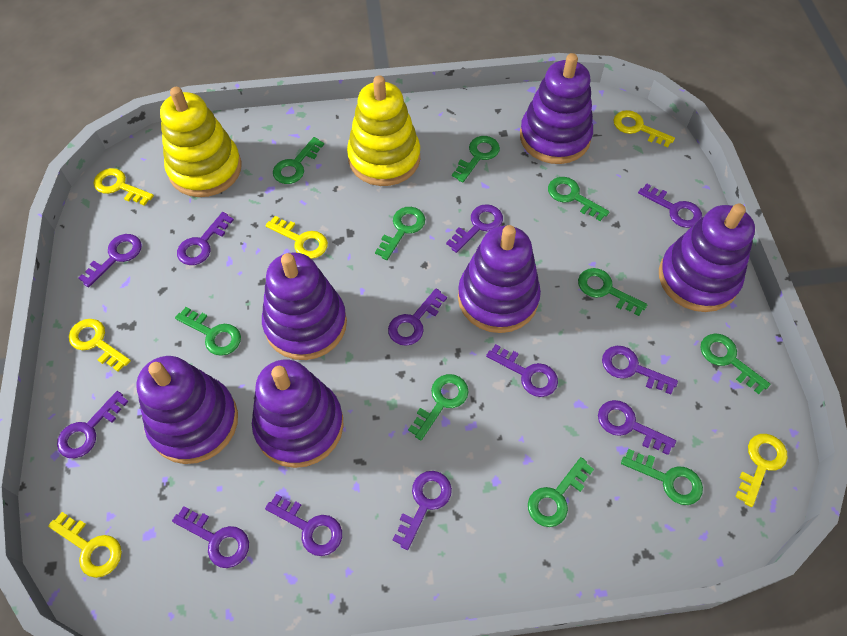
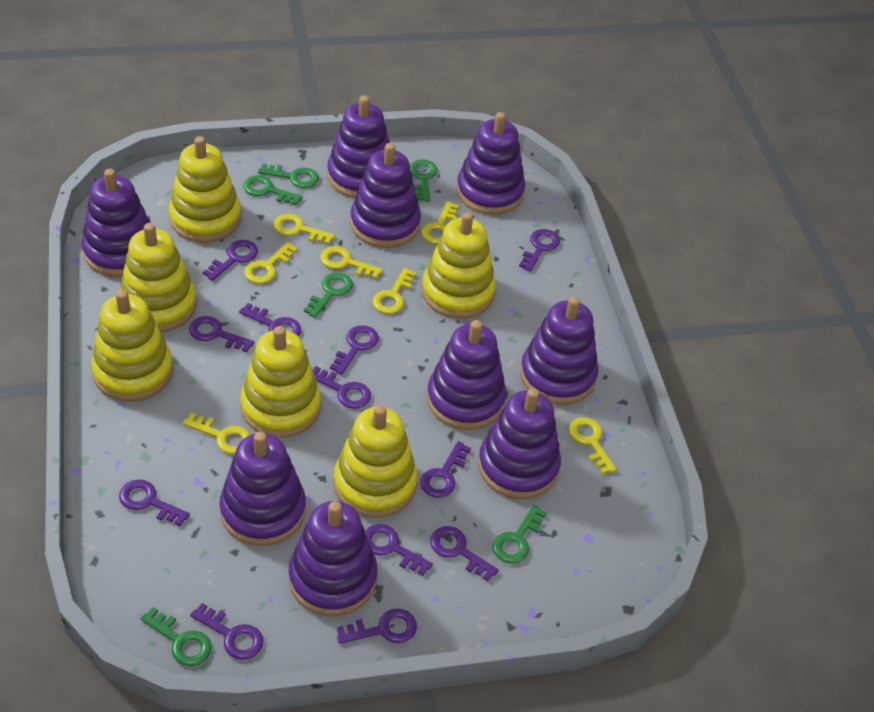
green key: 10 -> 6
purple stacking toy: 6 -> 9
yellow key: 6 -> 7
yellow stacking toy: 2 -> 6

